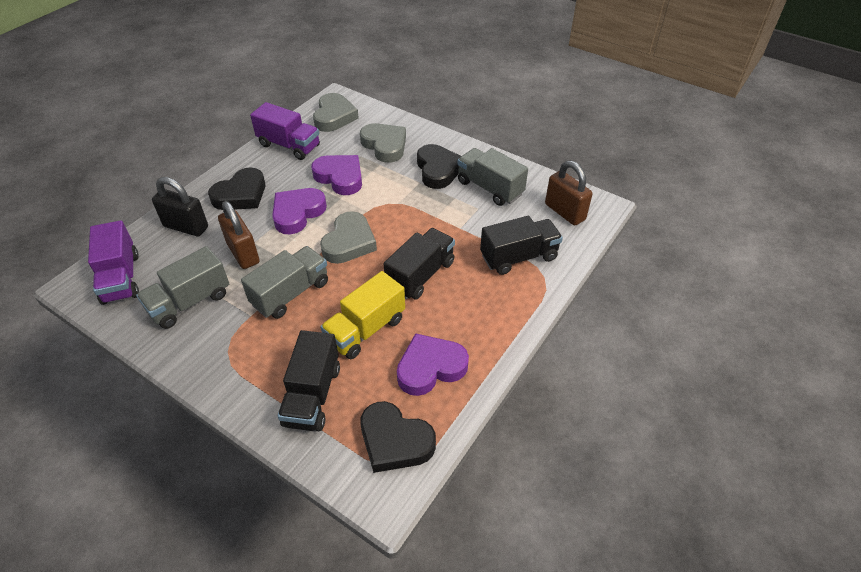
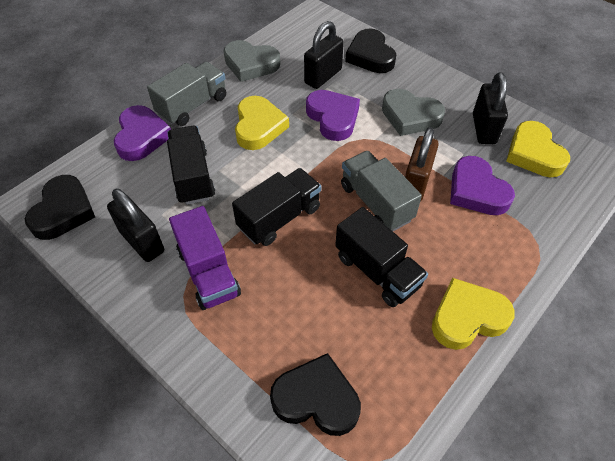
black padlock: 1 -> 3
brown padlock: 2 -> 1
grey heart: 3 -> 2
grey truck: 3 -> 2
purple truck: 2 -> 1
yellow heart: 0 -> 3
yellow truck: 1 -> 0

